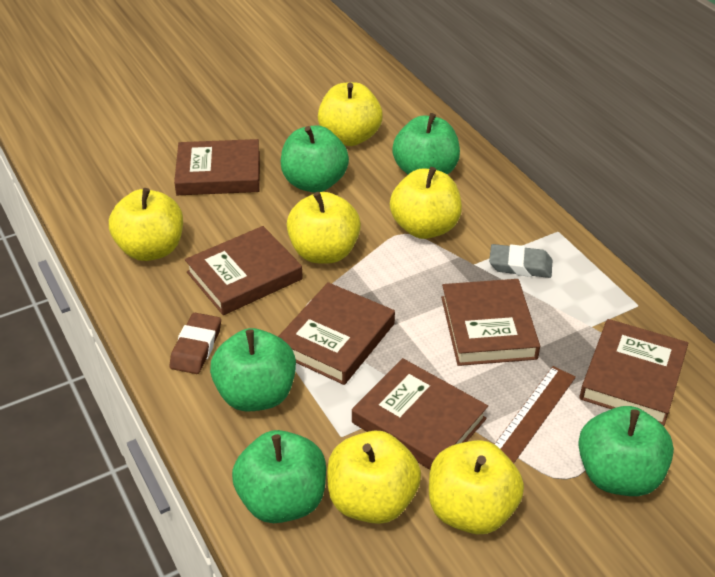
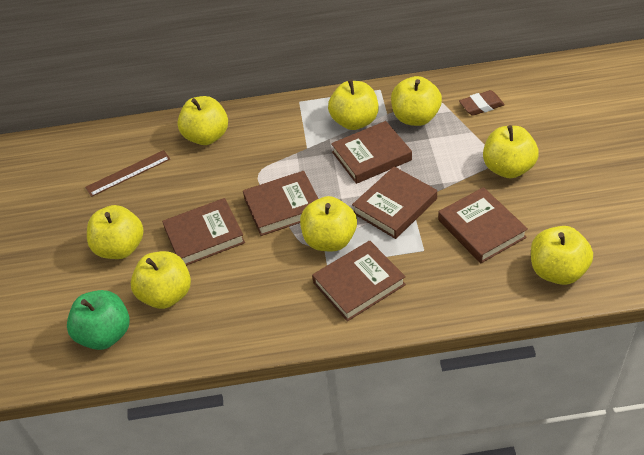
green apple: 5 -> 1
grey eraser: 1 -> 0
yellow apple: 6 -> 8

